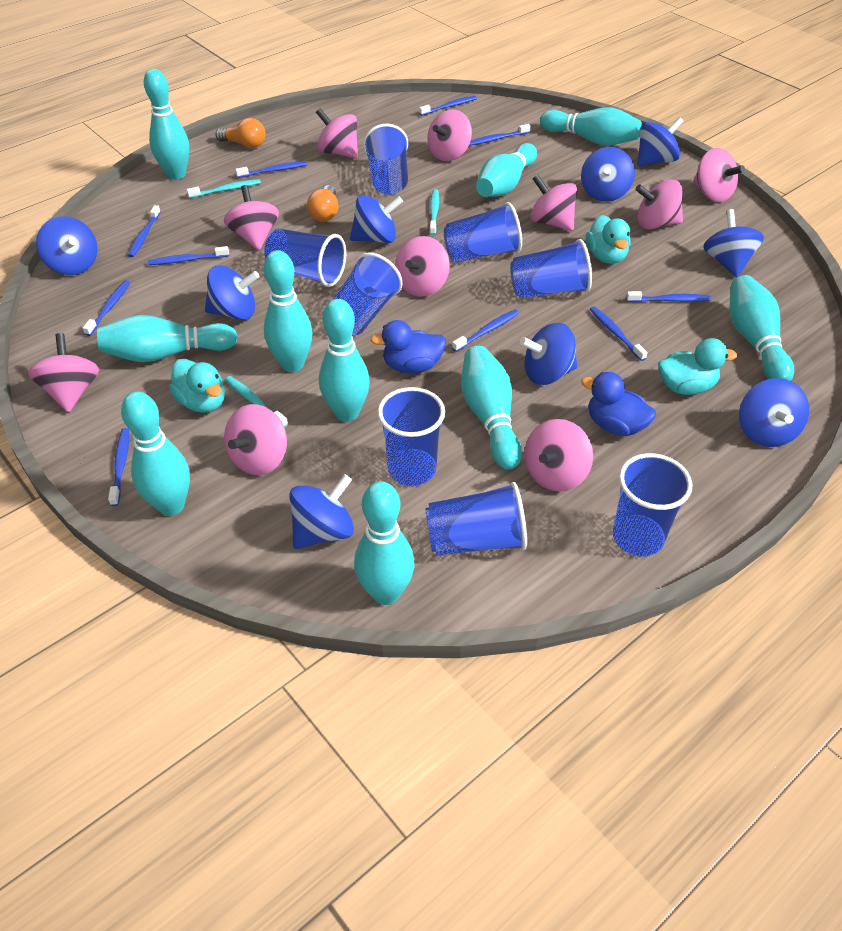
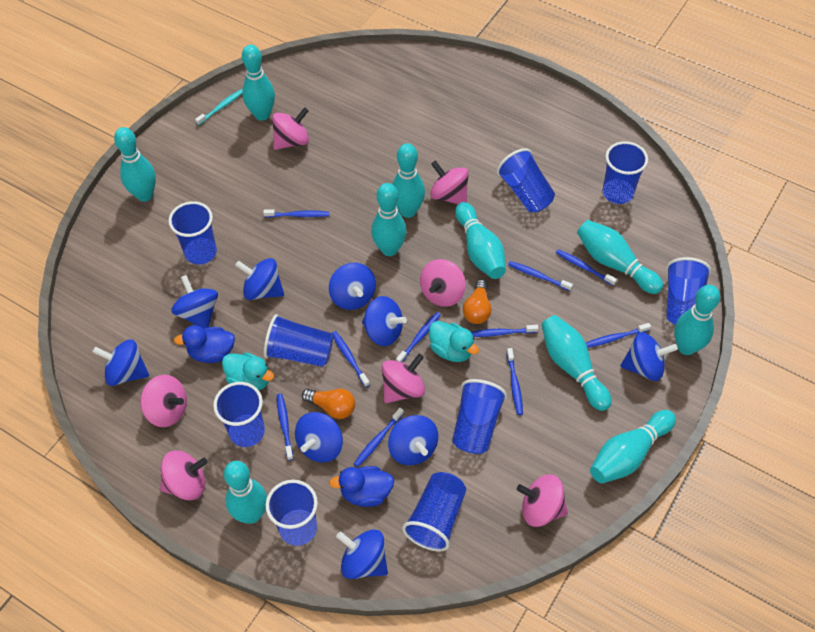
blue cup: 8 -> 9
pink spinning top: 10 -> 7
turquoise duck: 3 -> 2
turquoise toothbrush: 3 -> 1

